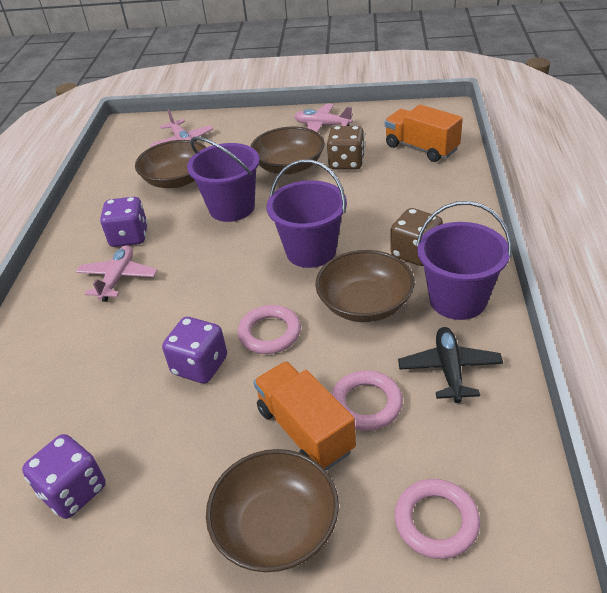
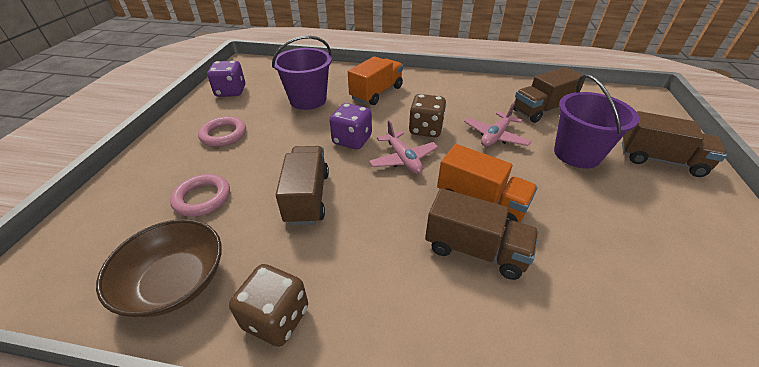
black plane: 1 -> 0
brown bowl: 4 -> 1
brown truck: 0 -> 4
pink plane: 3 -> 2
pink ring: 3 -> 2
purple bucket: 3 -> 2
purple dice: 3 -> 2

